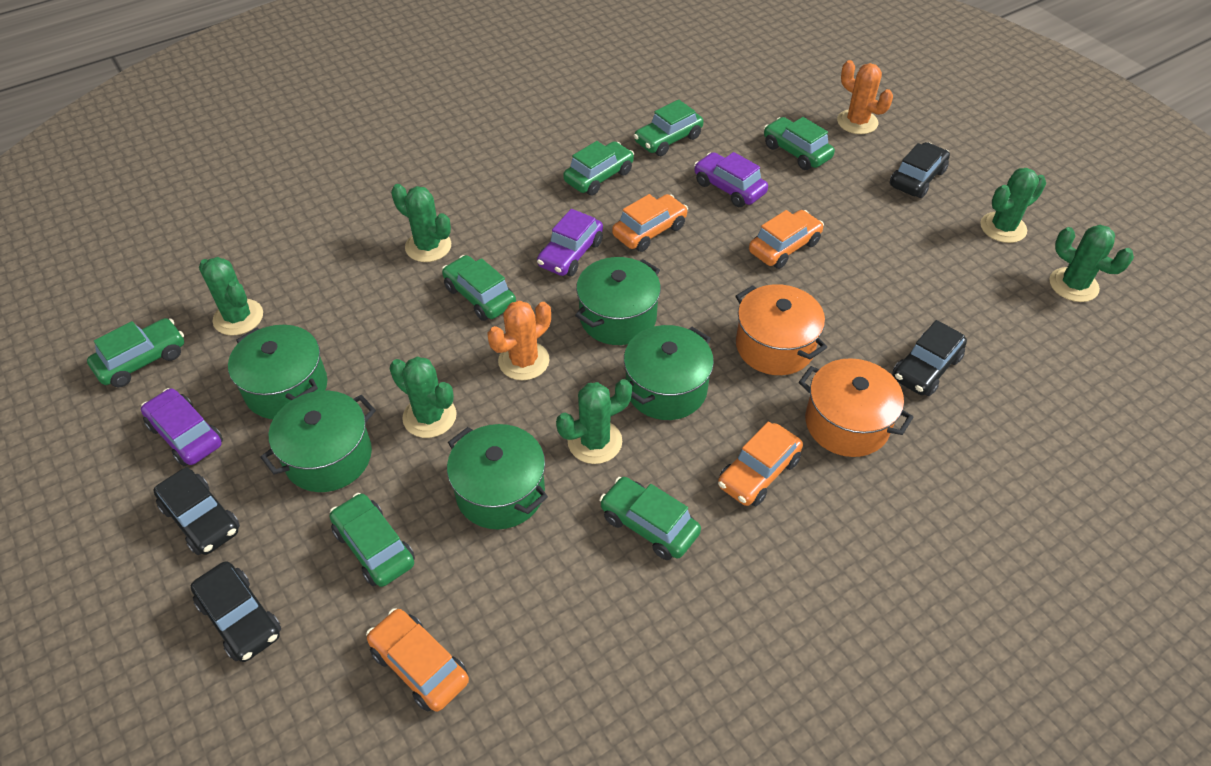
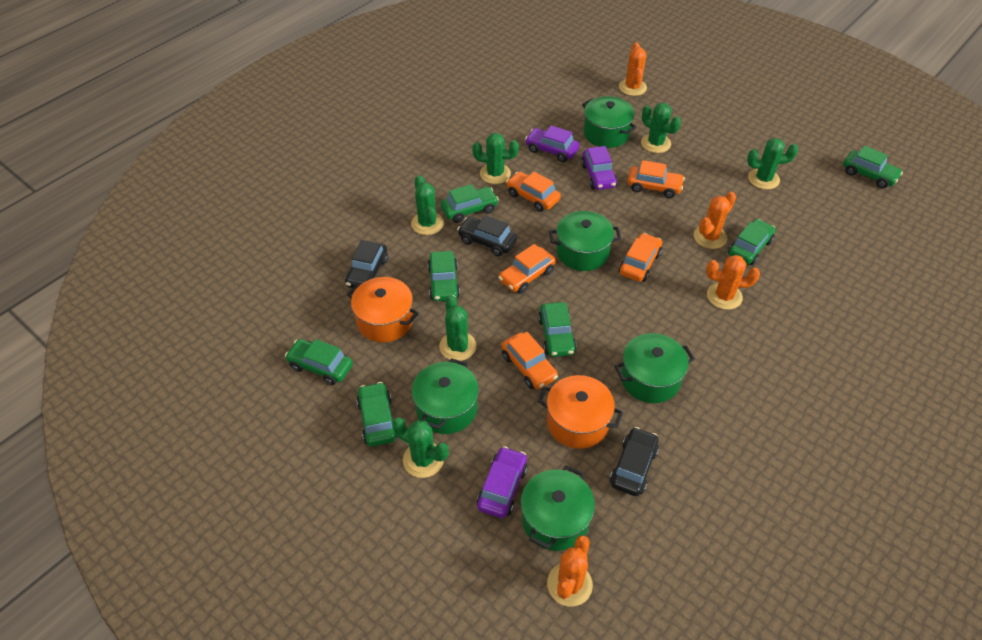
black car: 4 -> 3
orange cactus: 2 -> 4
orange car: 4 -> 5

